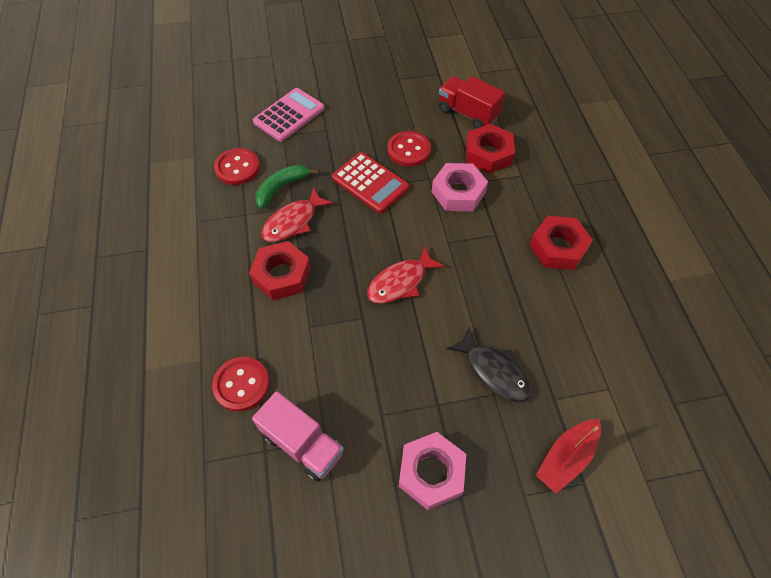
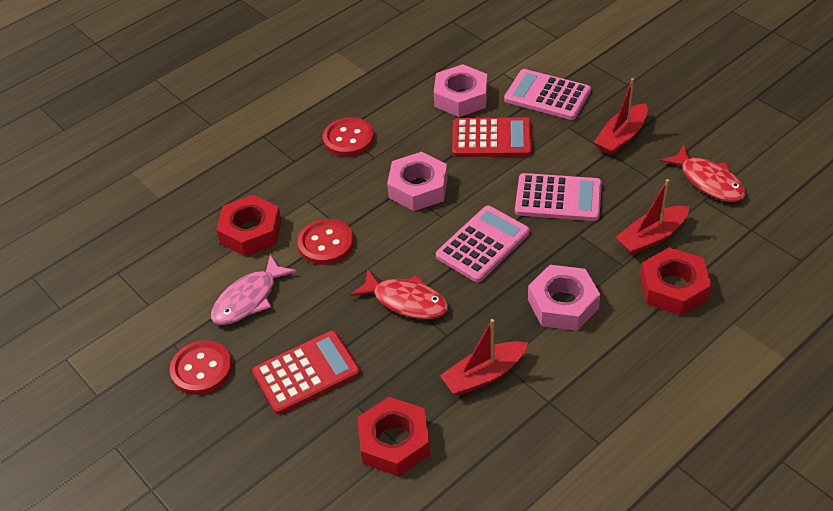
black fish: 1 -> 0
green banana: 1 -> 0
pink calculator: 1 -> 3
pink fish: 0 -> 1
pink nut: 2 -> 3
pink truck: 1 -> 0
red boat: 1 -> 3
red calculator: 1 -> 2
red truck: 1 -> 0

